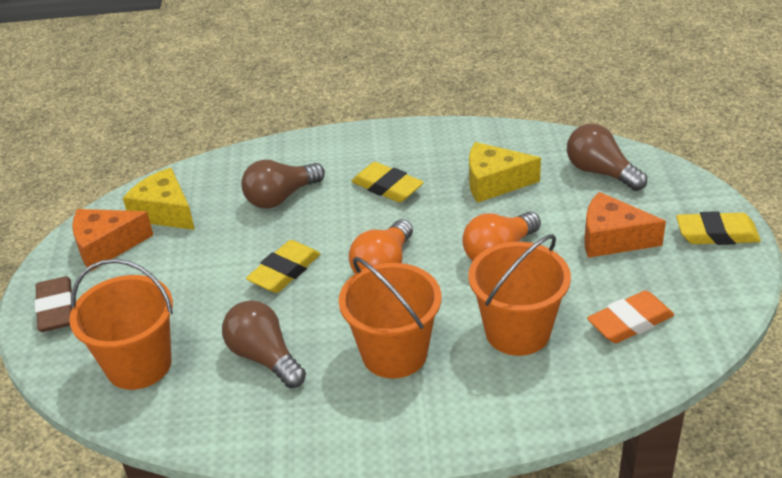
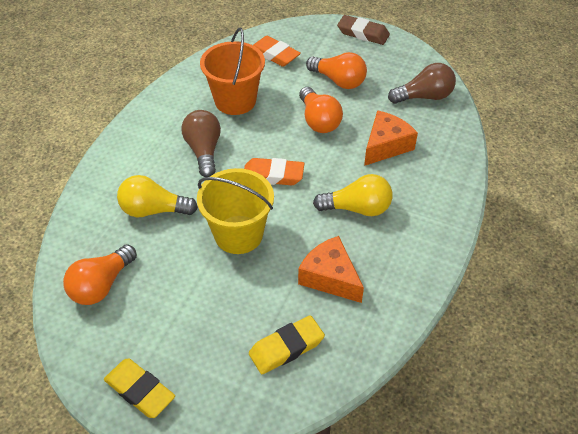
brown light bulb: 3 -> 2
orange bucket: 3 -> 1
orange eraser: 1 -> 2
orange light bulb: 2 -> 3
yellow bucket: 0 -> 1
yellow cheese: 2 -> 0
yellow eraser: 3 -> 2
yellow light bulb: 0 -> 2

